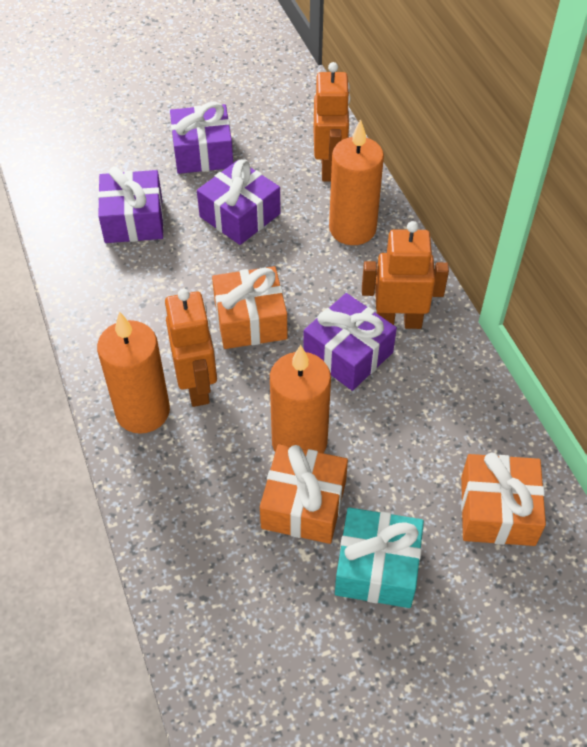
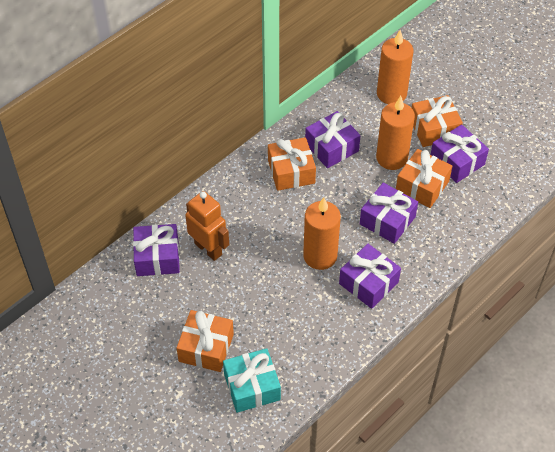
orange gift: 3 -> 4
orange robot: 3 -> 1
purple gift: 4 -> 5

